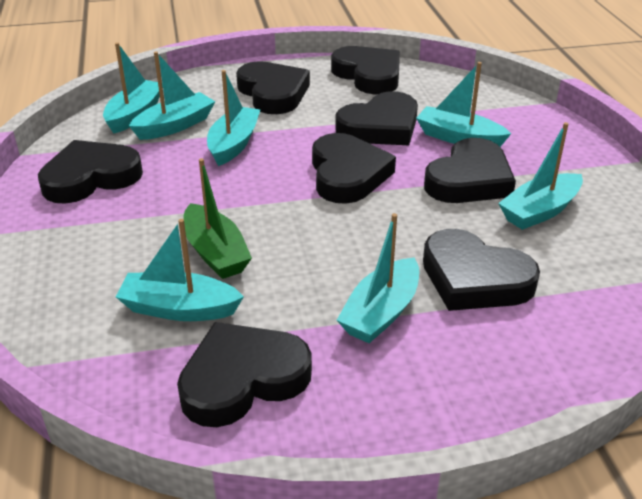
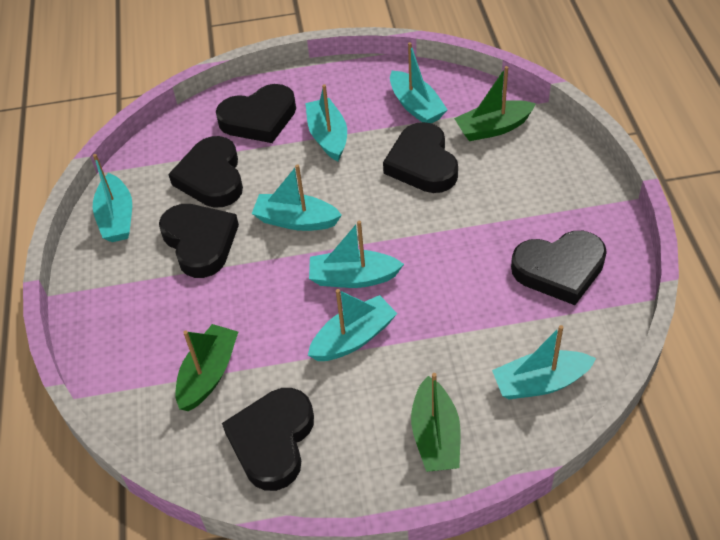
black heart: 8 -> 6
green boat: 1 -> 3

